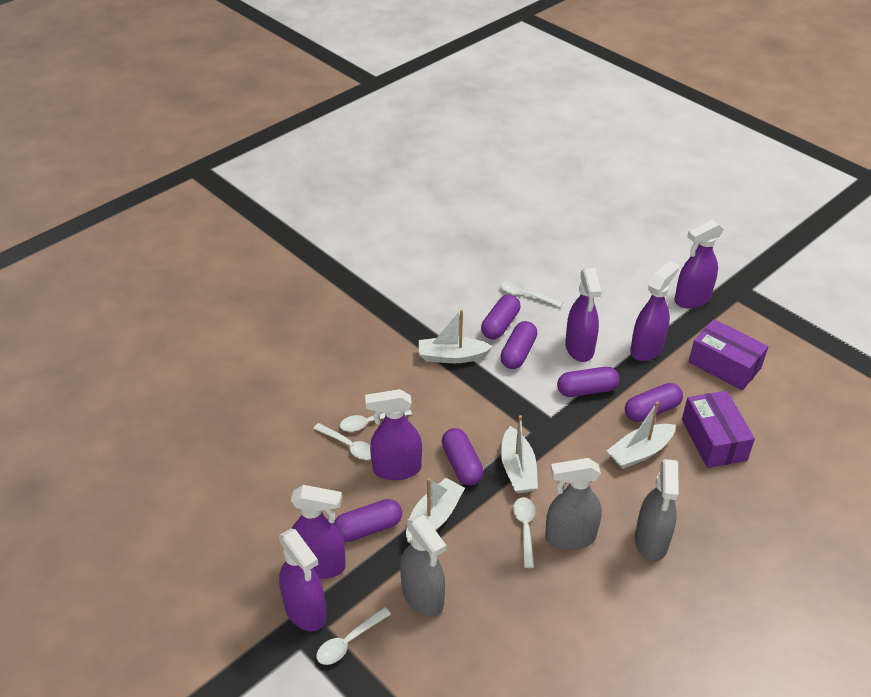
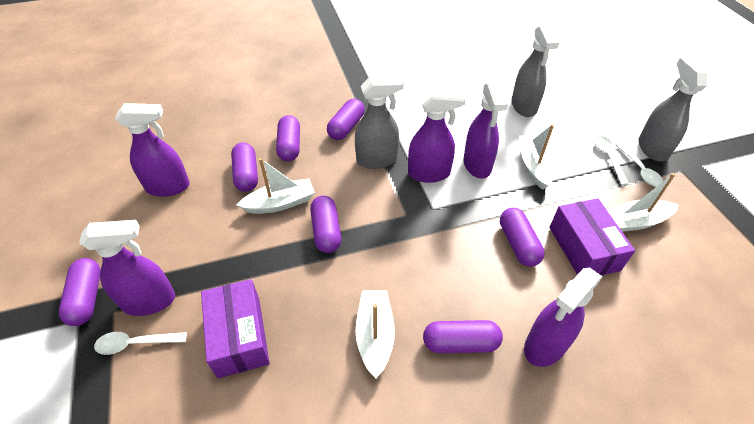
purple capsule: 6 -> 7
purple spray bottle: 6 -> 5
white spoon: 5 -> 3

